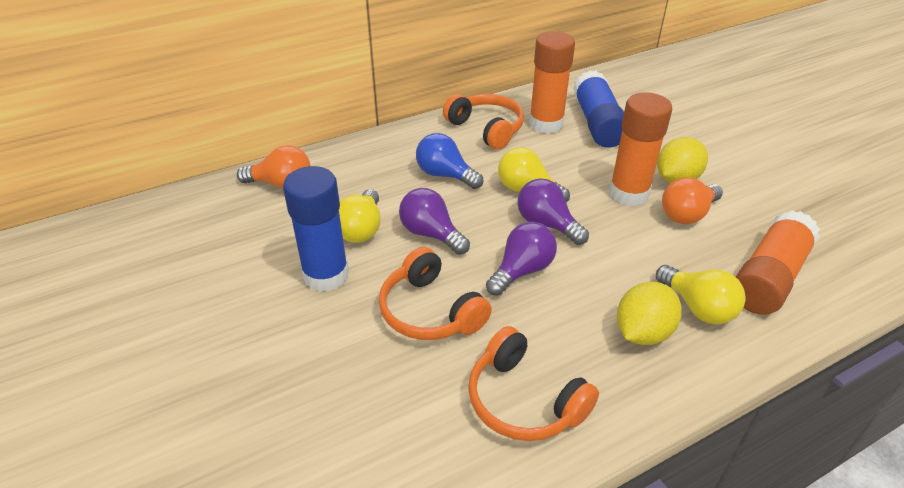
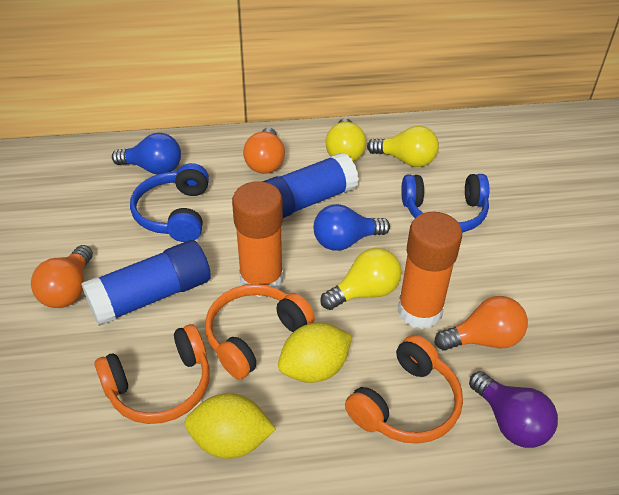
blue headphones: 0 -> 2
blue light bulb: 1 -> 2
orange glue stick: 3 -> 2
orange light bulb: 2 -> 3
purple light bulb: 3 -> 1

